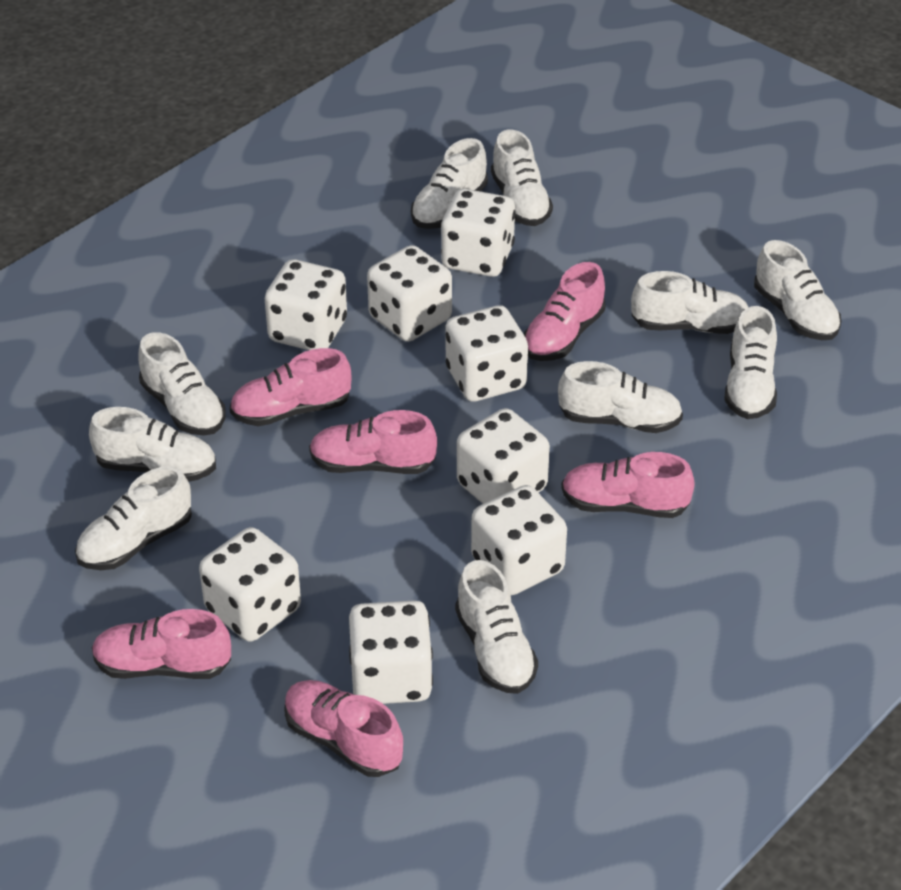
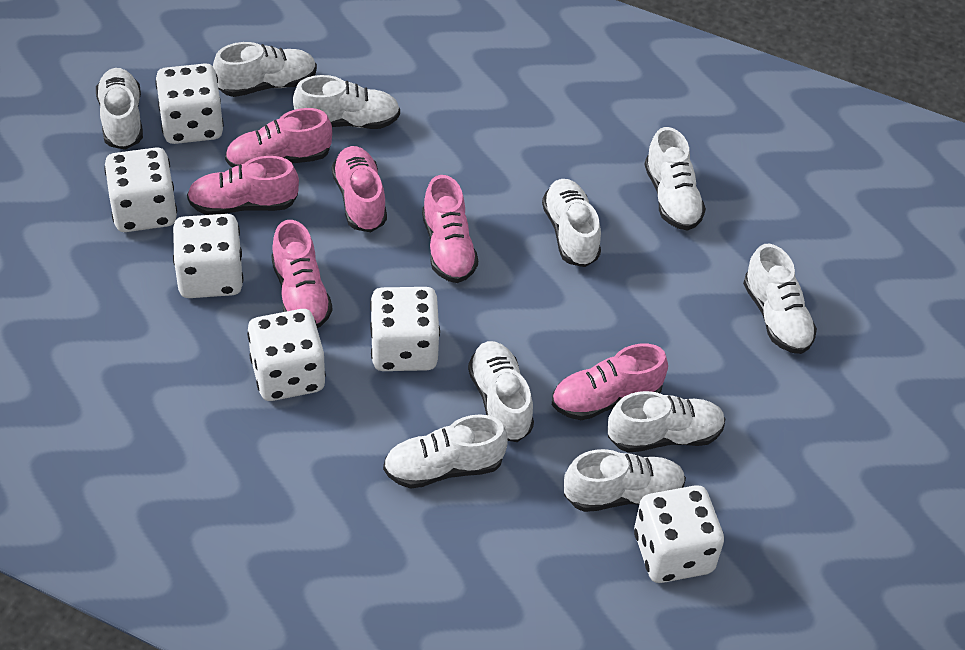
white dice: 8 -> 6

